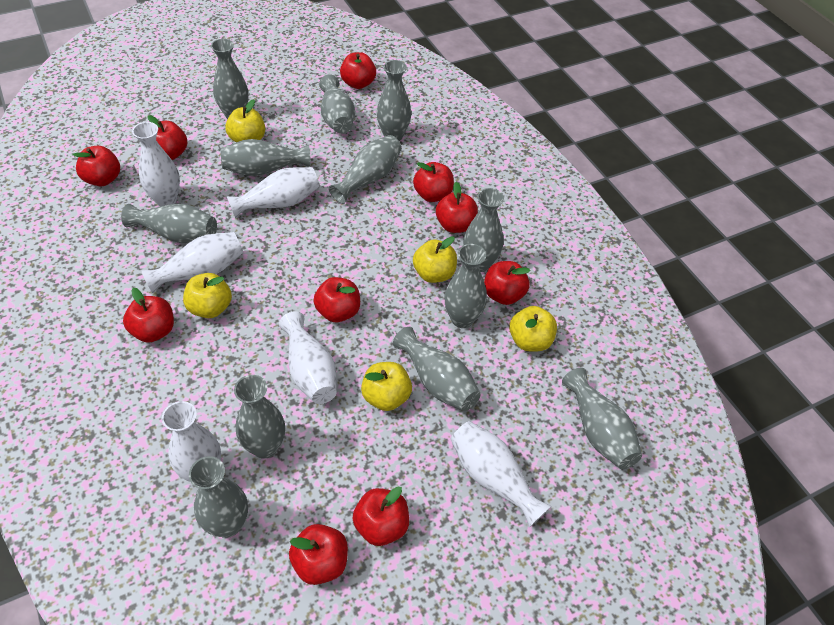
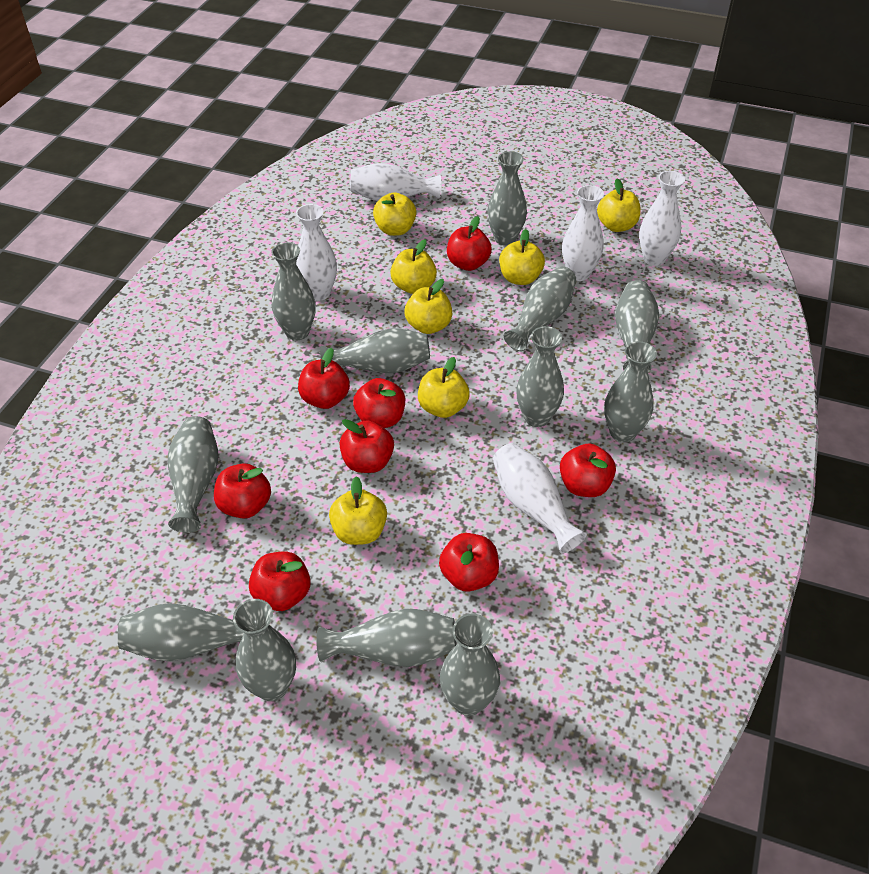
red apple: 10 -> 8
white vase: 6 -> 5
yellow apple: 5 -> 7

